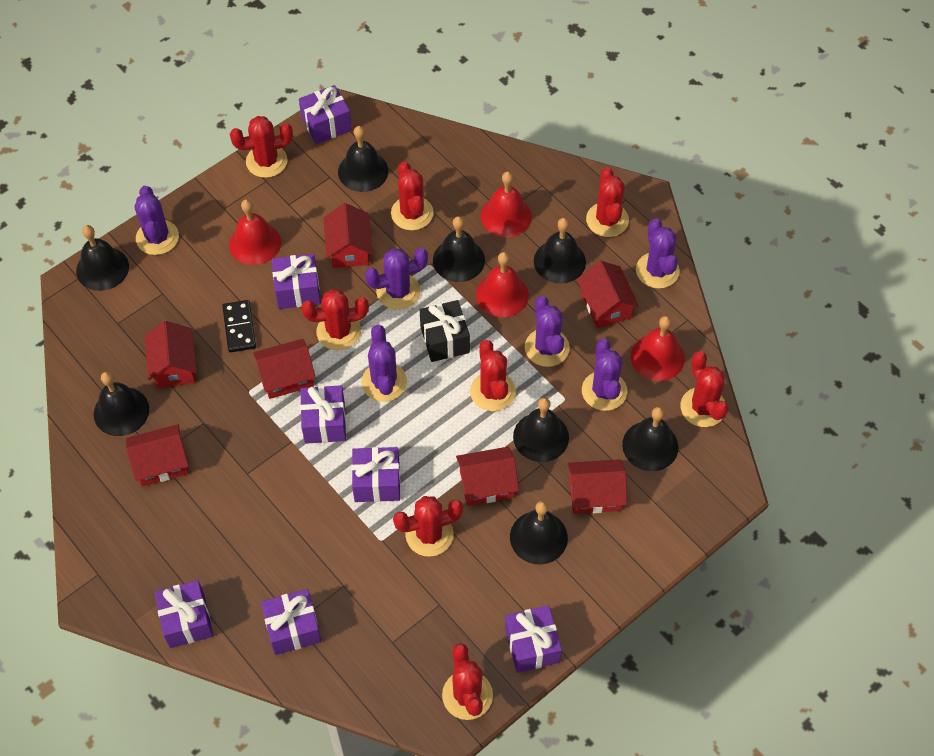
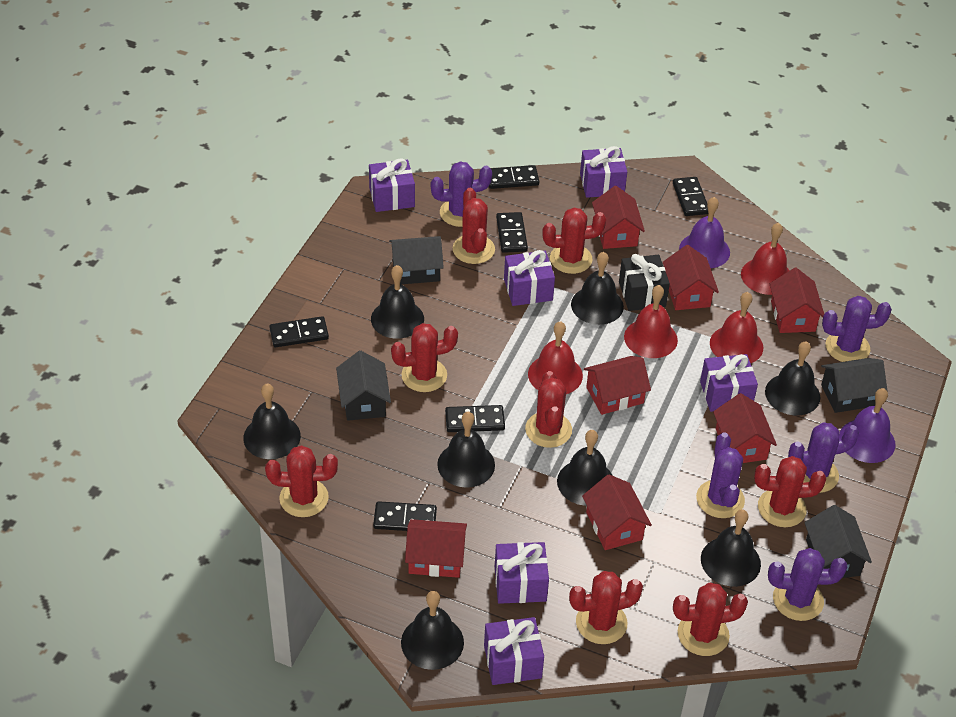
black domino: 1 -> 6
black house: 0 -> 4
purple bell: 0 -> 2
purple cactus: 6 -> 5
purple gift: 7 -> 6

